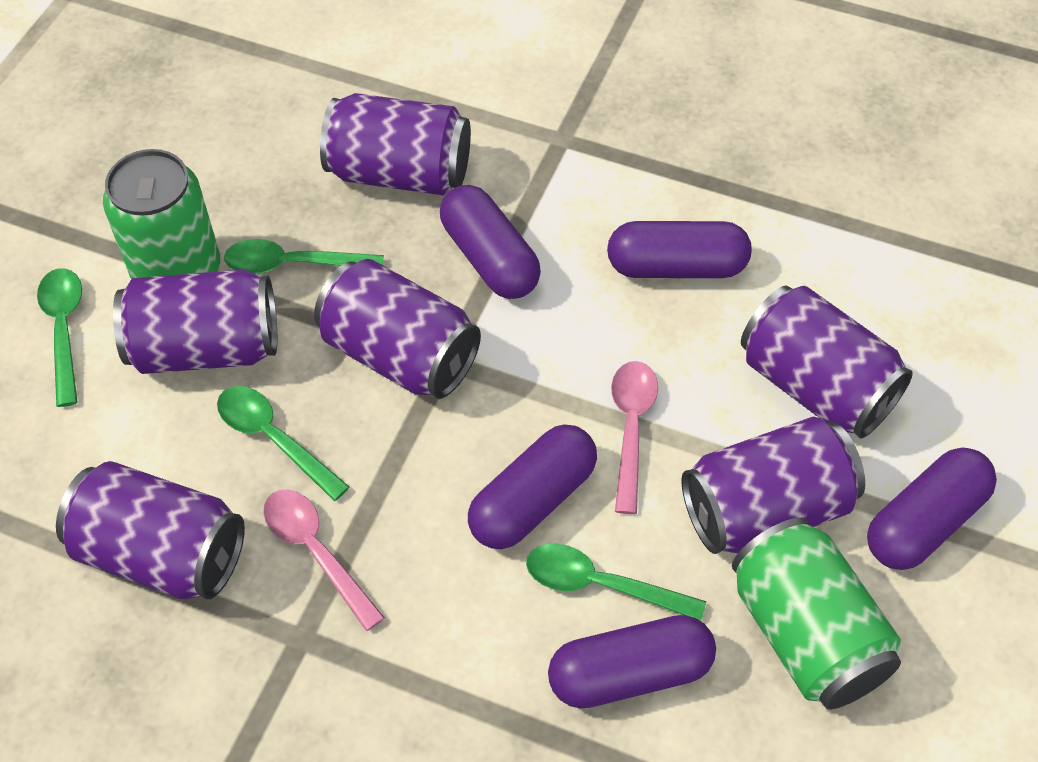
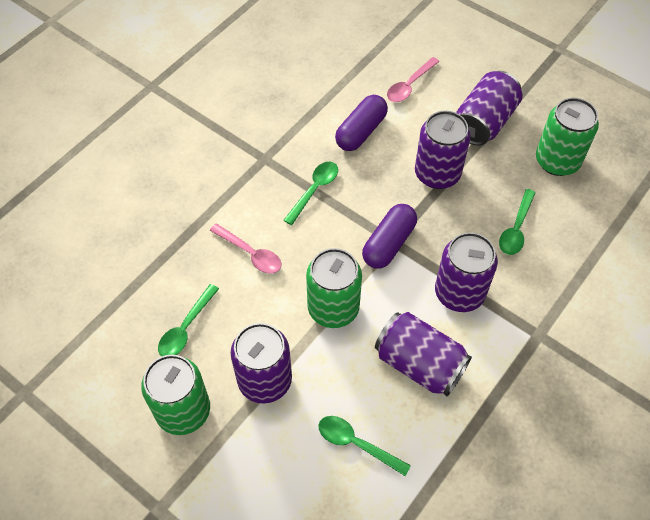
green can: 2 -> 3
purple can: 6 -> 5
purple capsule: 5 -> 2

